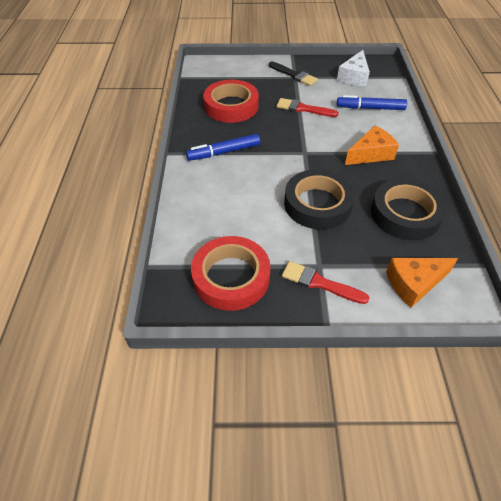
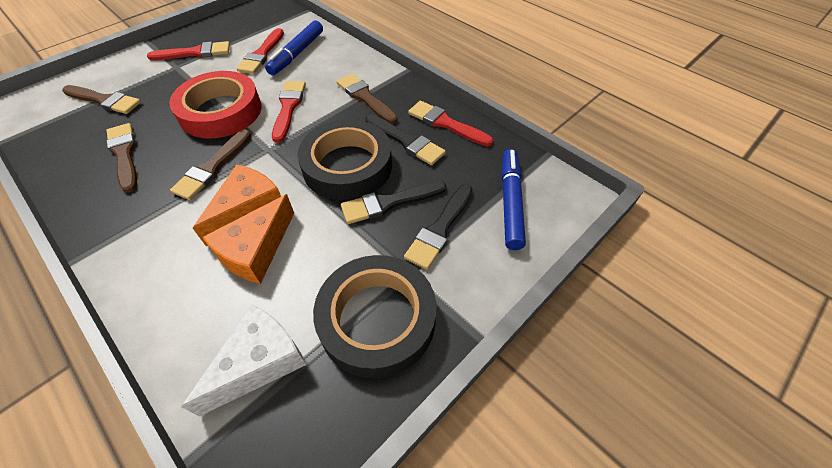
black brush: 1 -> 3
brown brush: 0 -> 4
red brush: 2 -> 4
red tape: 2 -> 1

